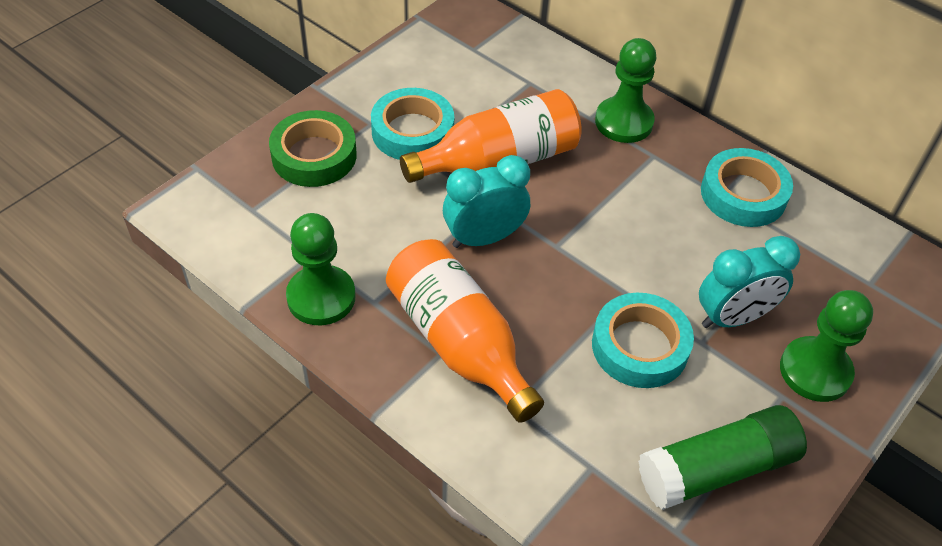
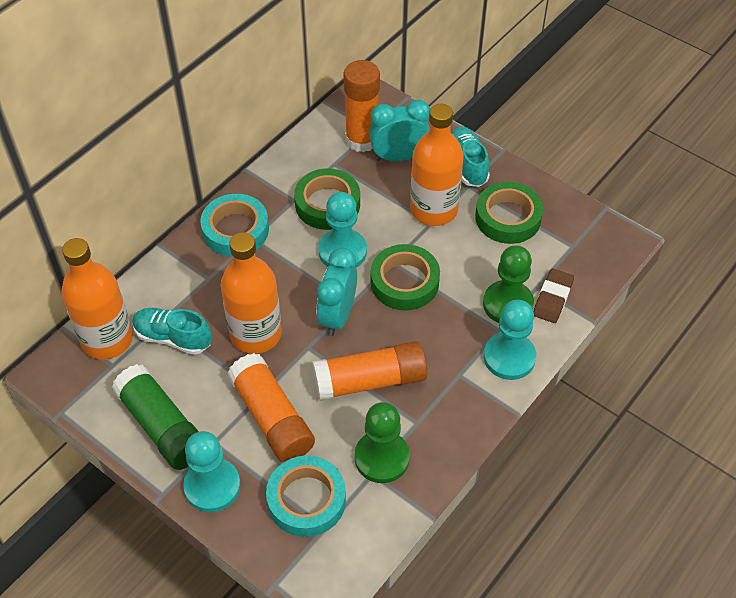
brown eraser: 0 -> 1
green pawn: 3 -> 2
green tape: 1 -> 3
orange bottle: 2 -> 3
orange glue stick: 0 -> 3
turquoise pawn: 0 -> 3
turquoise shoe: 0 -> 2
turquoise tape: 3 -> 2

